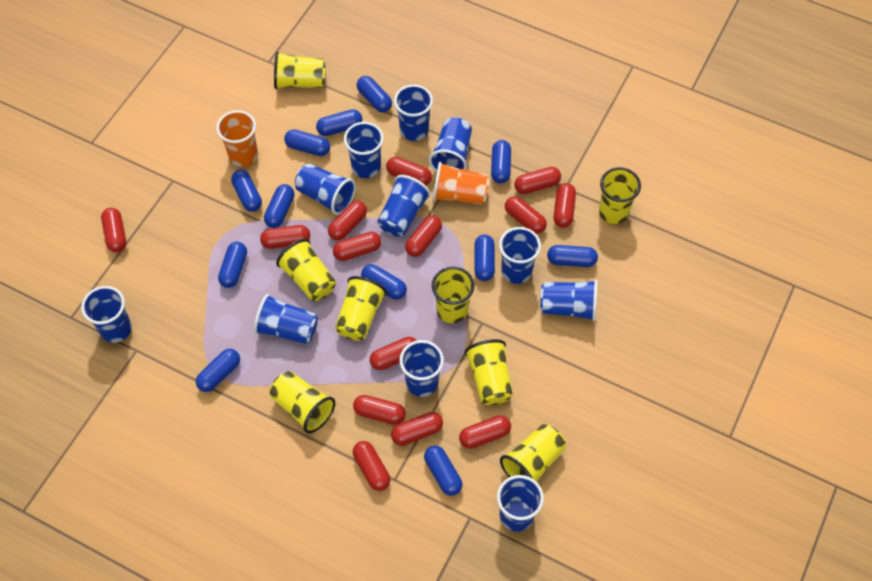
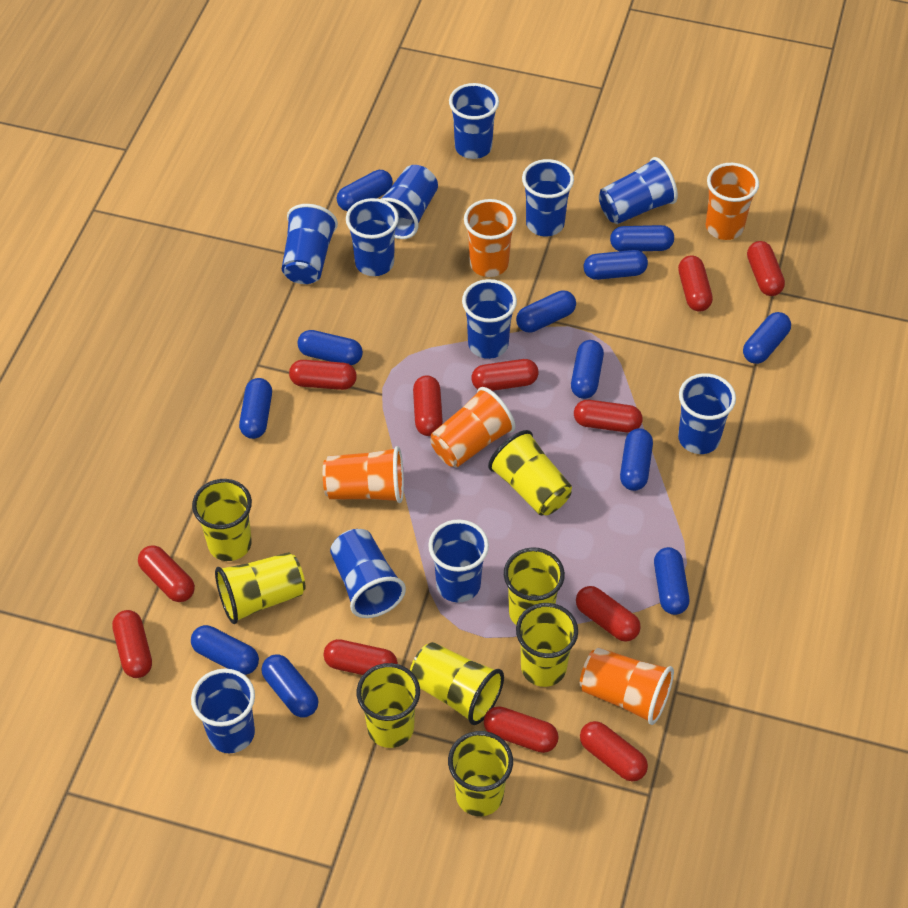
orange cup: 2 -> 5
red capsule: 14 -> 12

